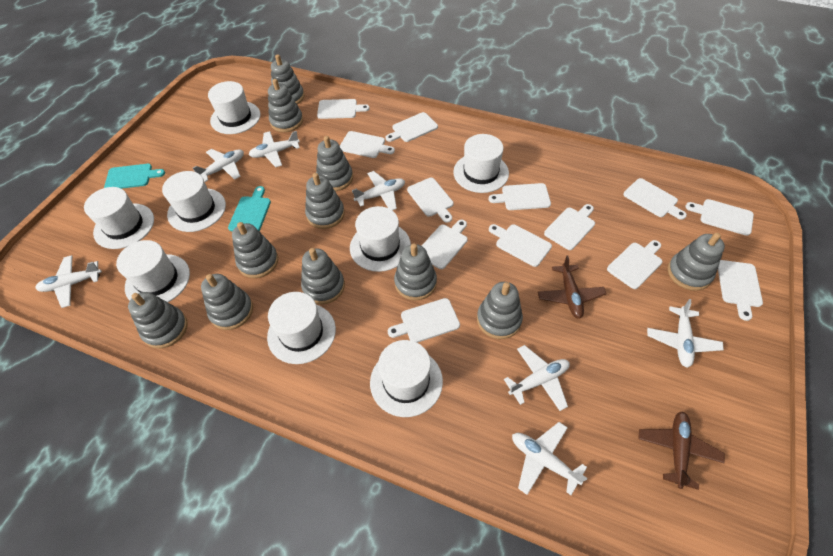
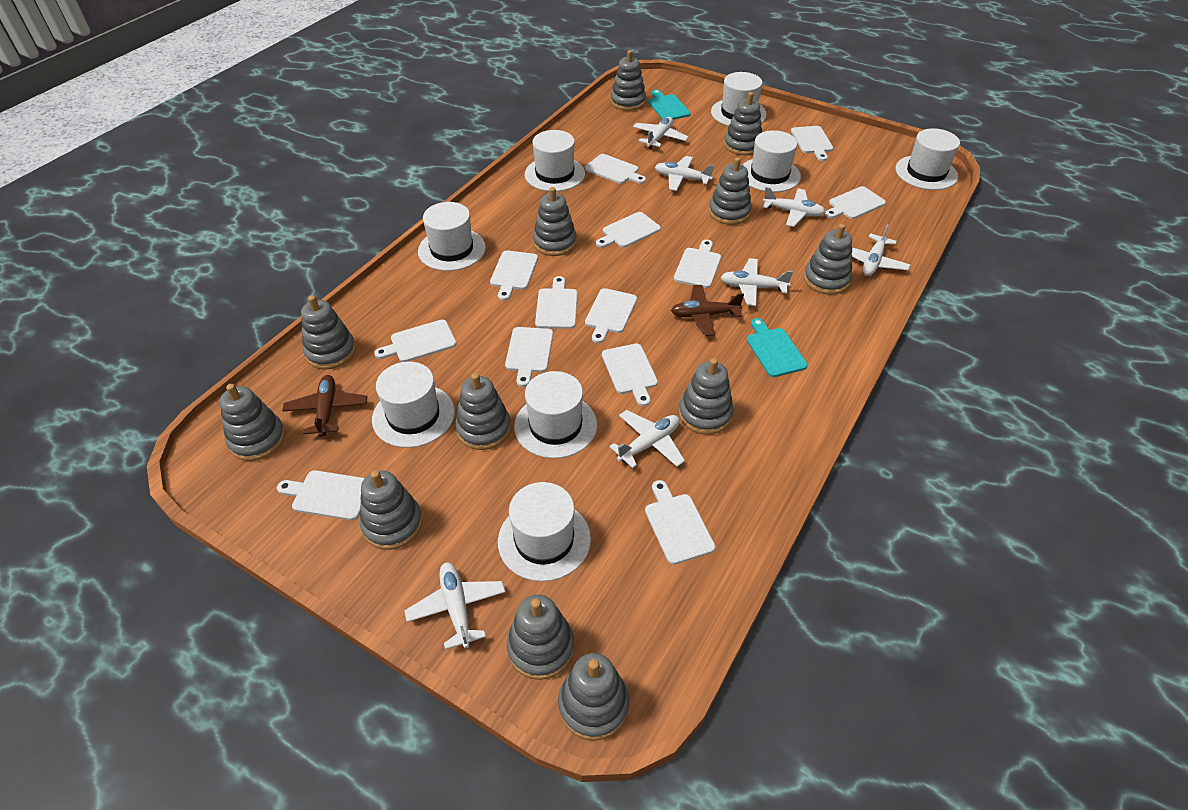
grey stacking toy: 11 -> 12

